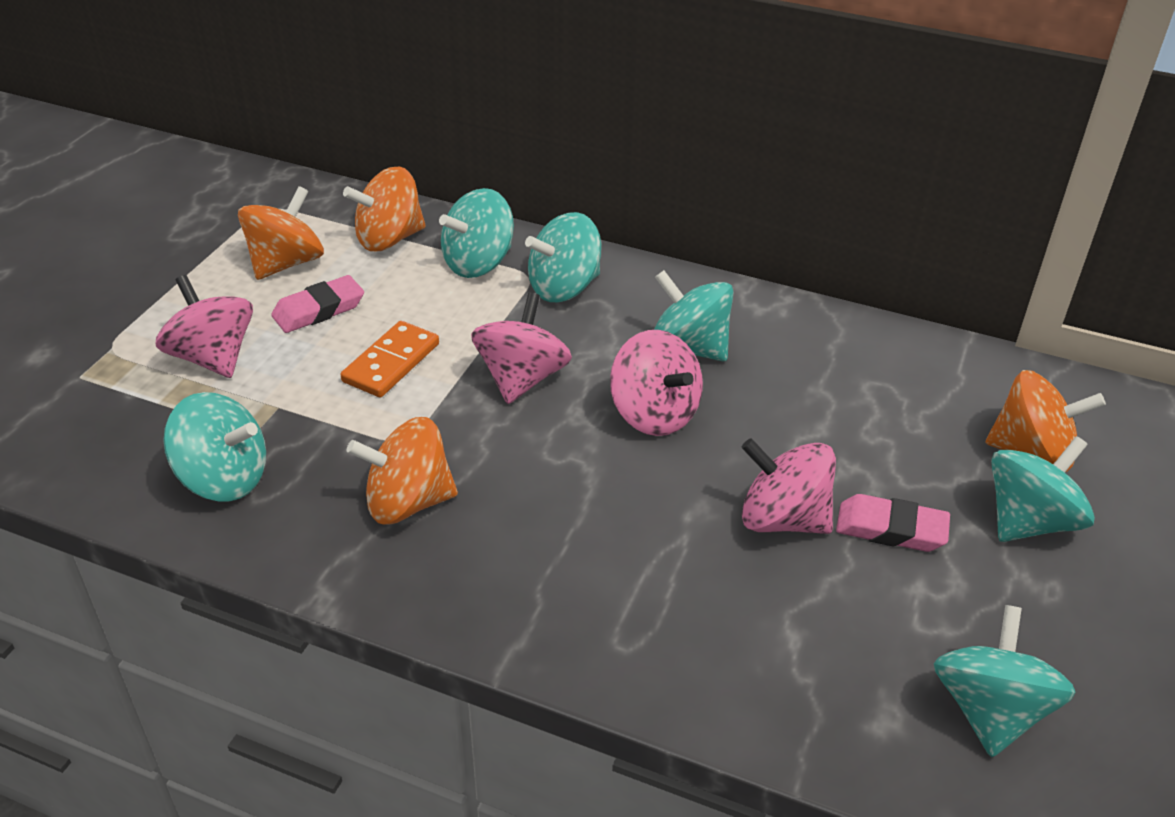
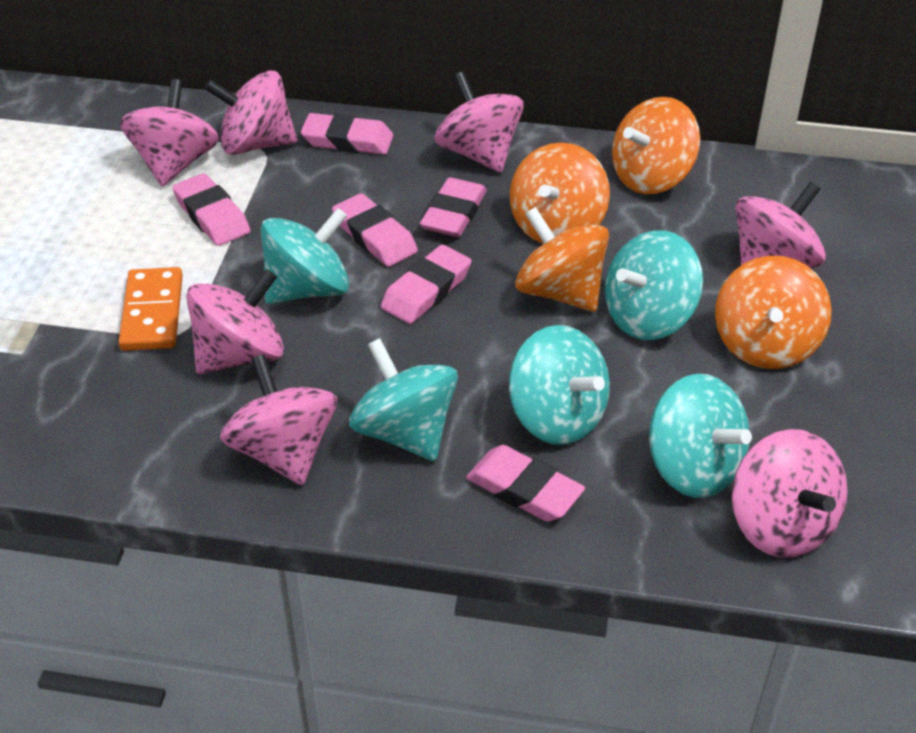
pink eraser: 2 -> 6
pink spinning top: 4 -> 7
turquoise spinning top: 6 -> 5

